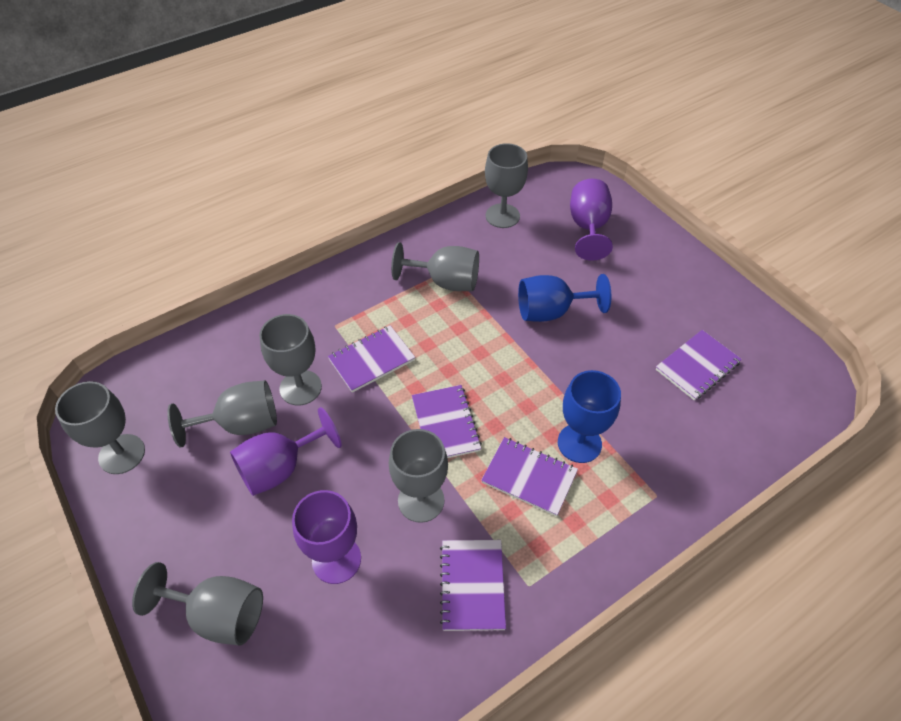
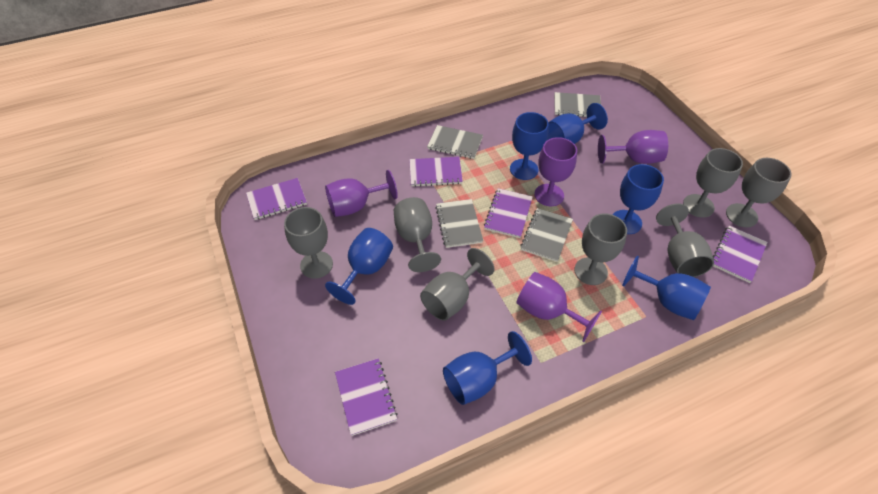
blue goblet: 2 -> 6
grey notebook: 0 -> 4
purple goblet: 3 -> 4

